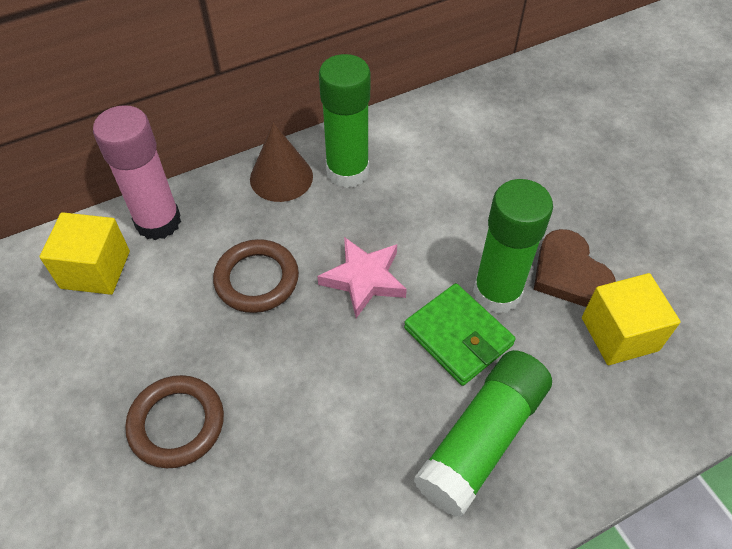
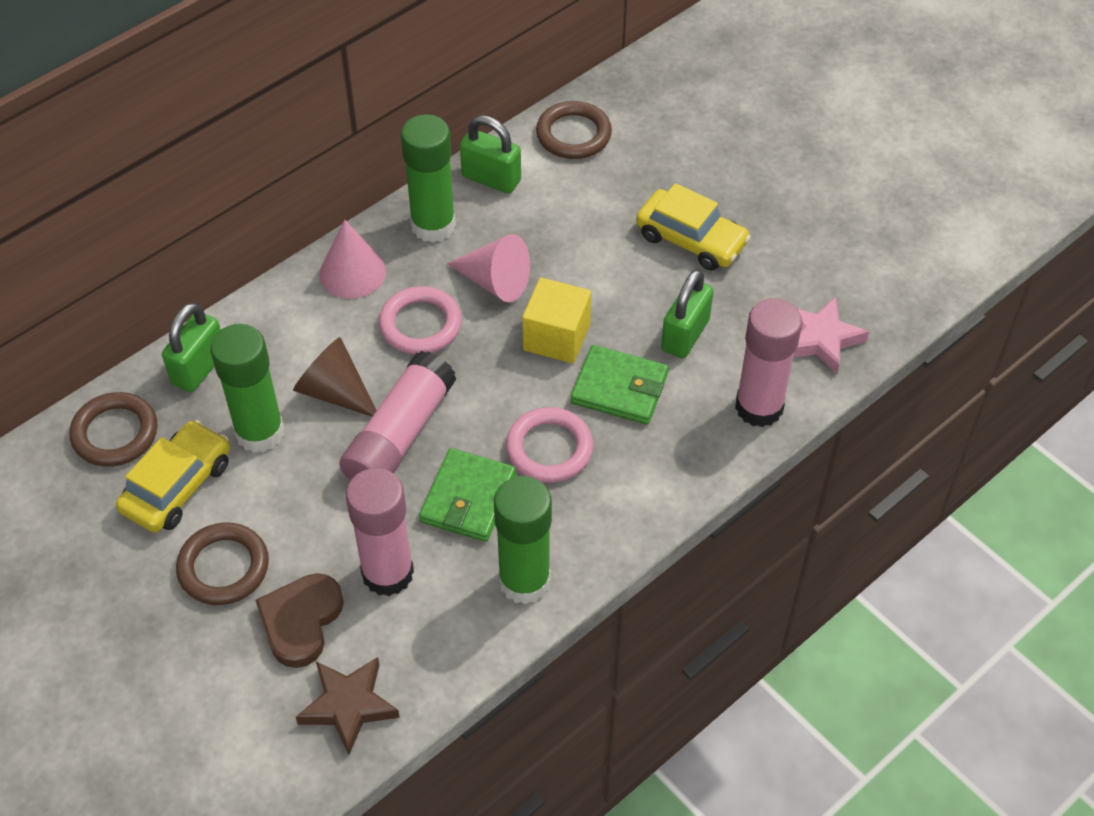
brown ring: 2 -> 3
brown star: 0 -> 1
green padlock: 0 -> 3
green wallet: 1 -> 2
pink cone: 0 -> 2
pink glue stick: 1 -> 3
pink ring: 0 -> 2
yellow car: 0 -> 2
yellow cube: 2 -> 1

